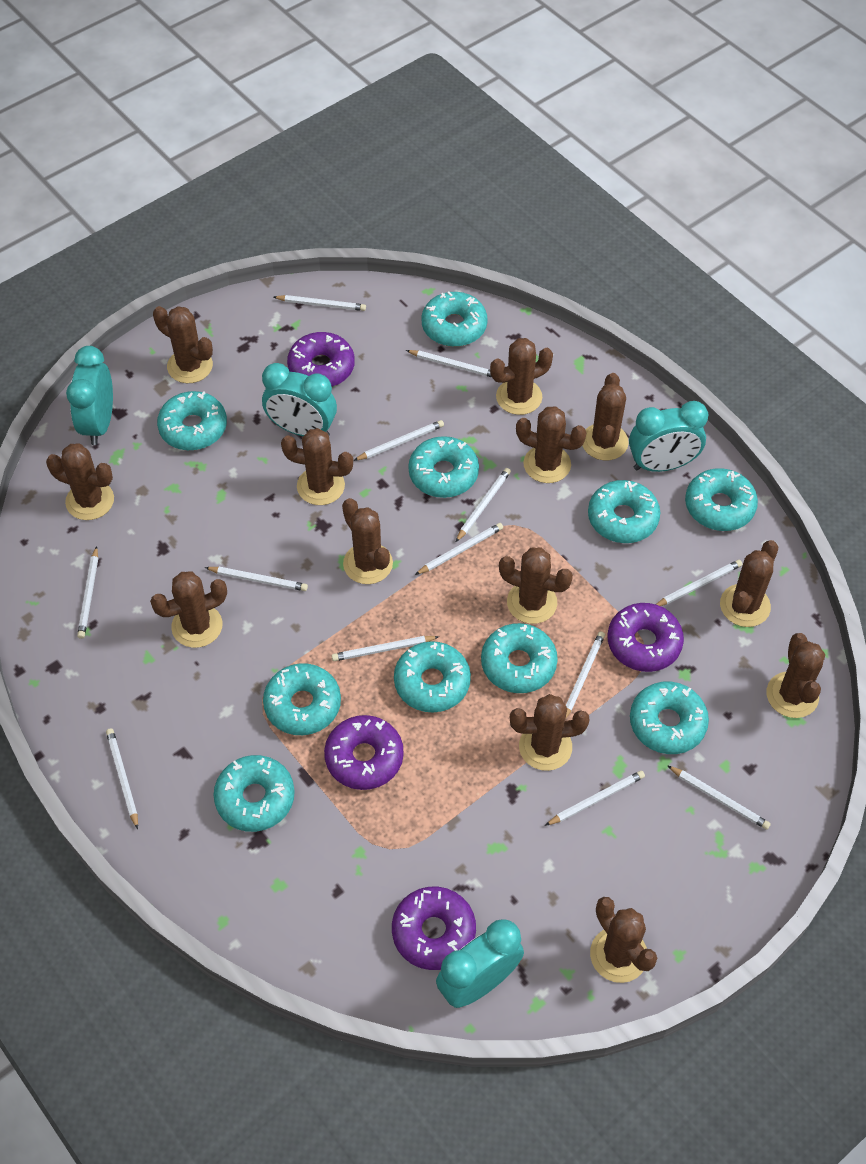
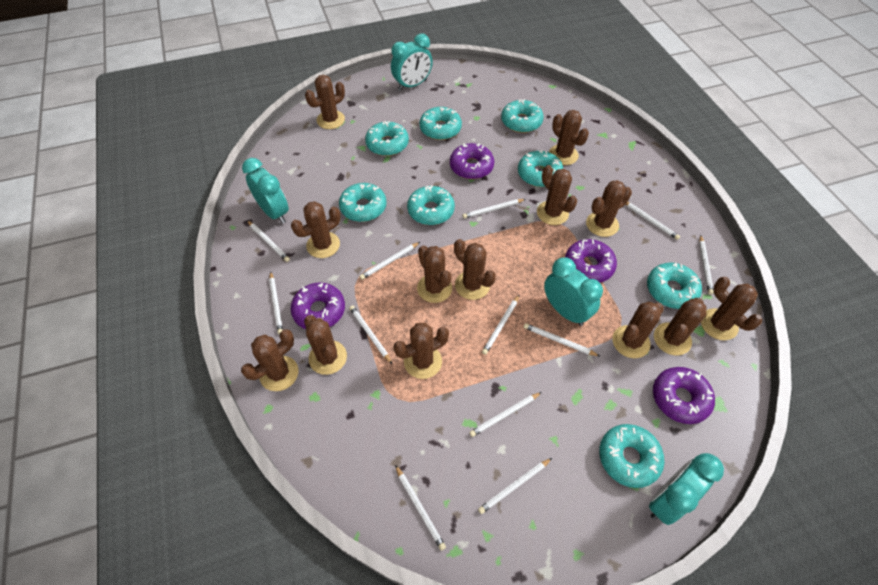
turquoise donut: 10 -> 8
white pencil: 13 -> 12

